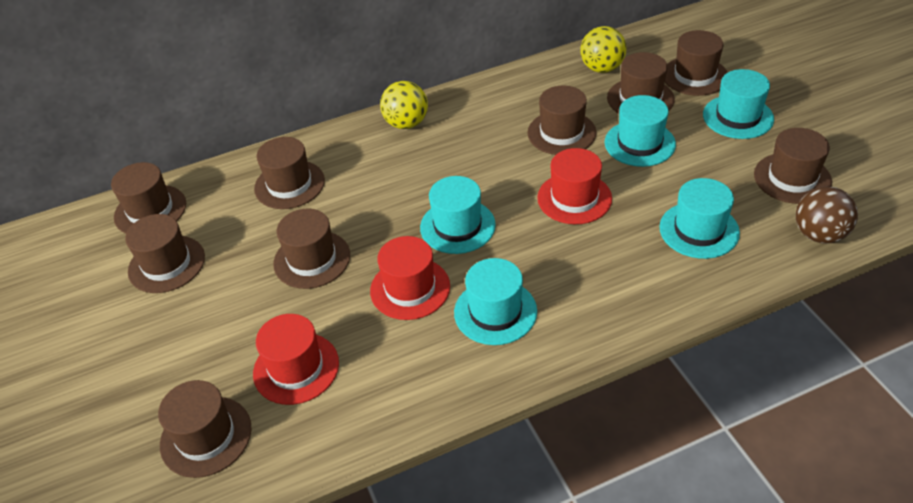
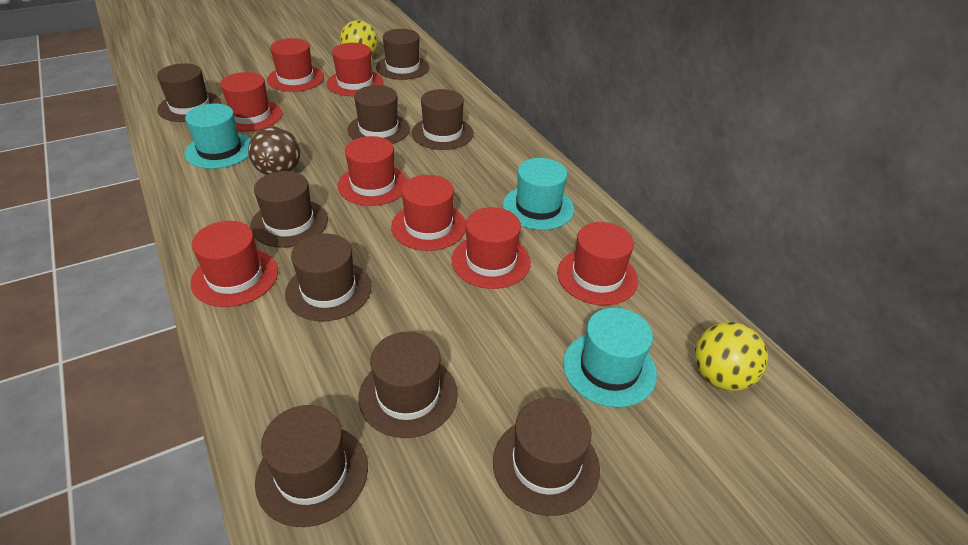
red hat: 3 -> 8
turquoise hat: 5 -> 3

